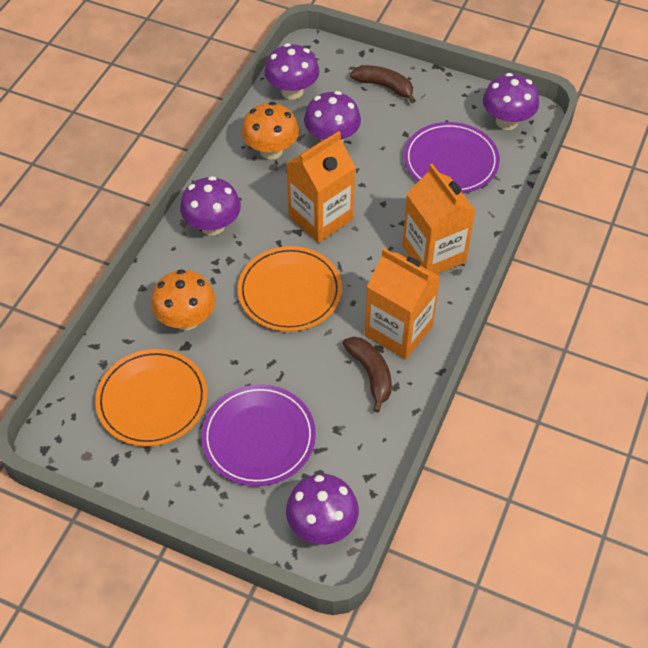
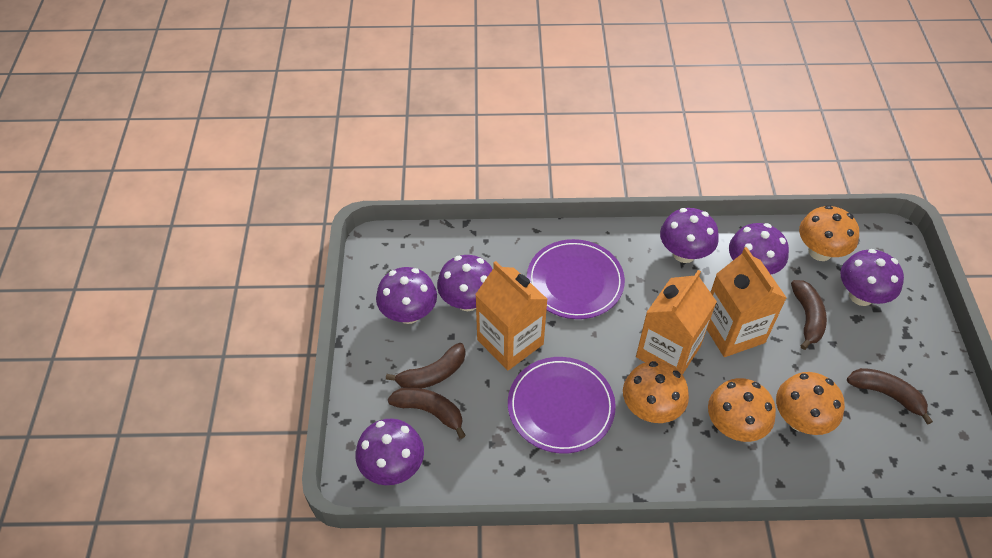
brown banana: 2 -> 4
orange mushroom: 2 -> 4
orange plate: 2 -> 0
purple mushroom: 5 -> 6

